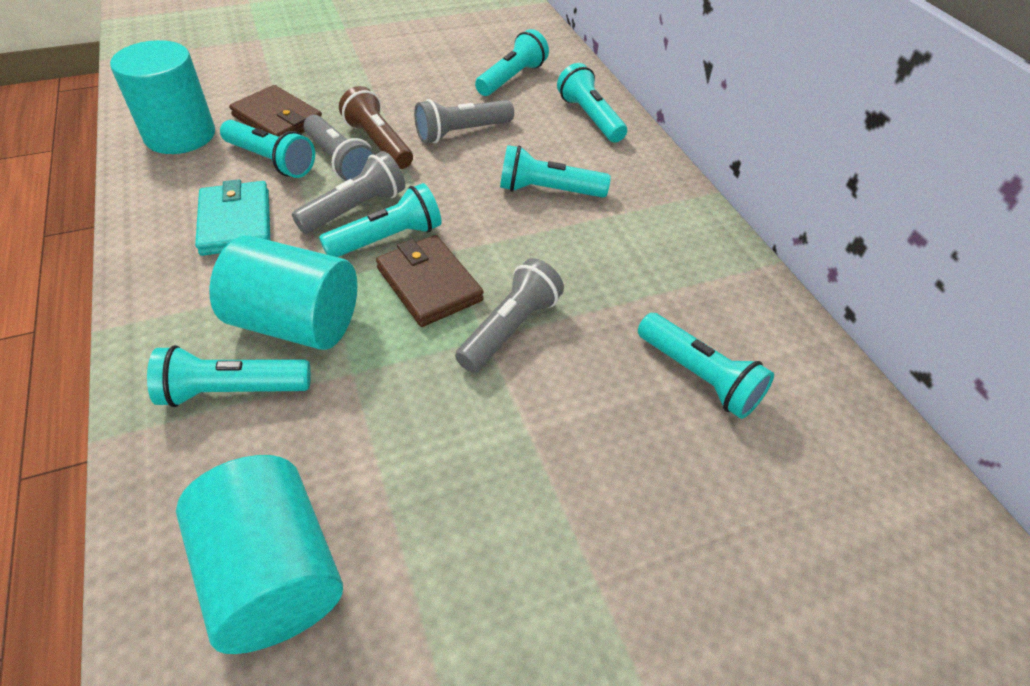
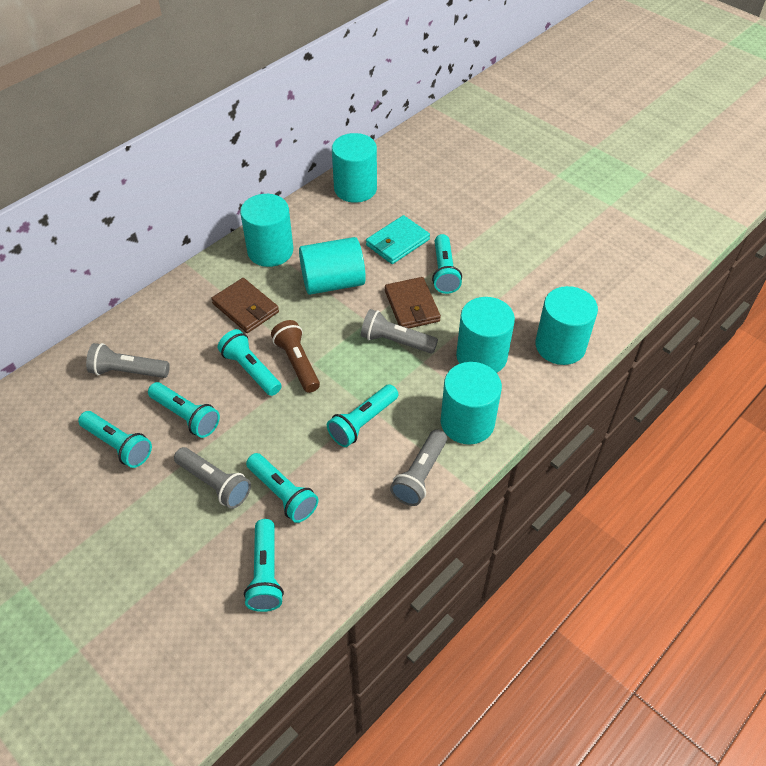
turquoise cylinder: 3 -> 6

